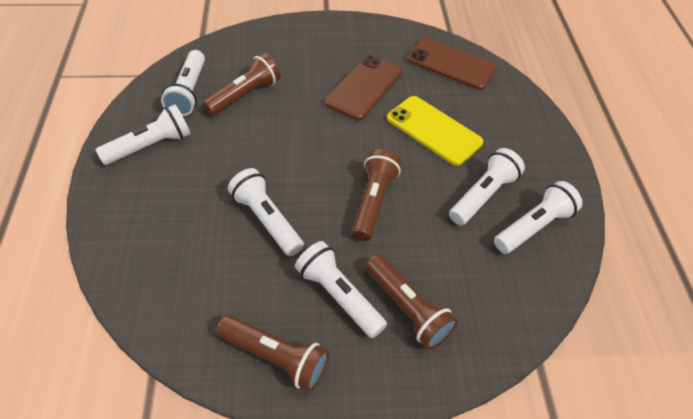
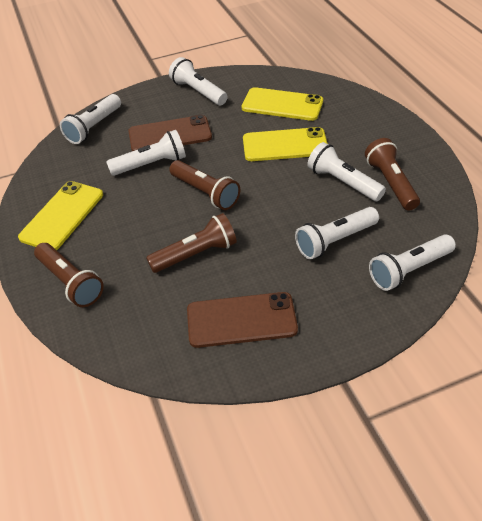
yellow phone: 1 -> 3

